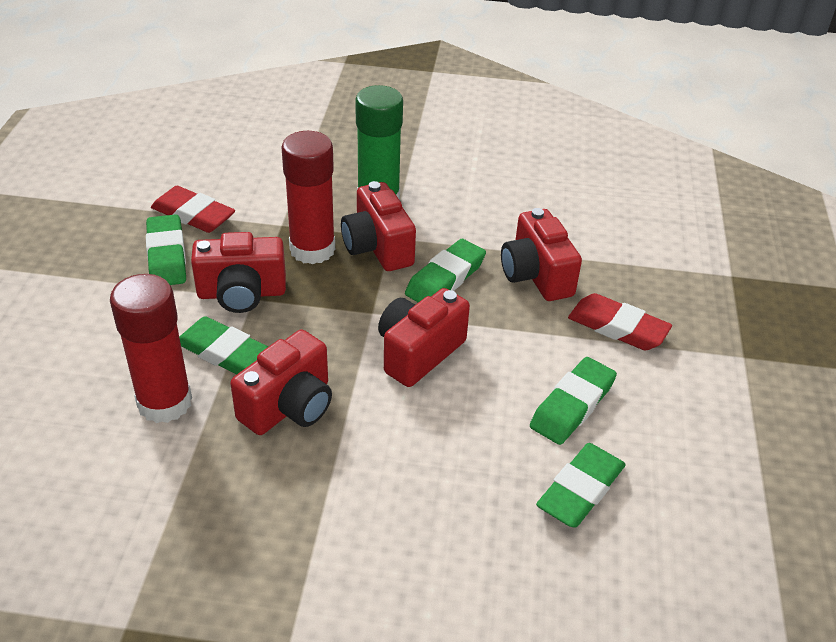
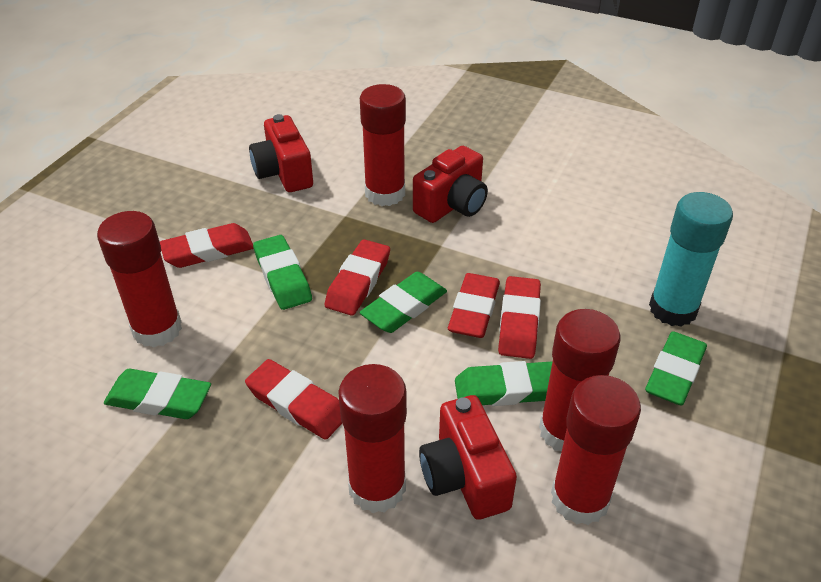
green glue stick: 1 -> 0
red camera: 5 -> 3
red eraser: 2 -> 5
red glue stick: 2 -> 5
turquoise glue stick: 0 -> 1

